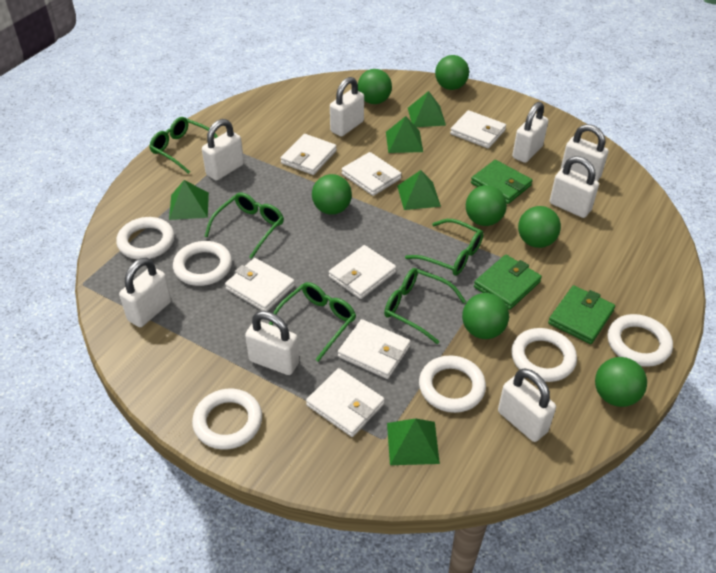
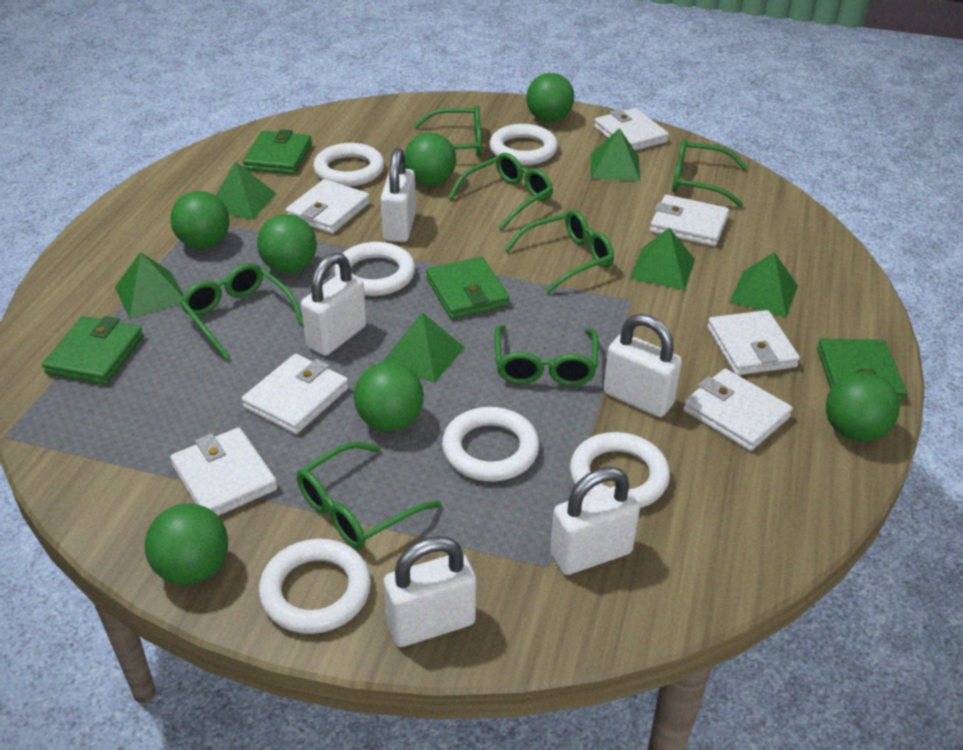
green glasses: 5 -> 7
green pyramid: 5 -> 6
green wallet: 3 -> 4
white padlock: 8 -> 5

